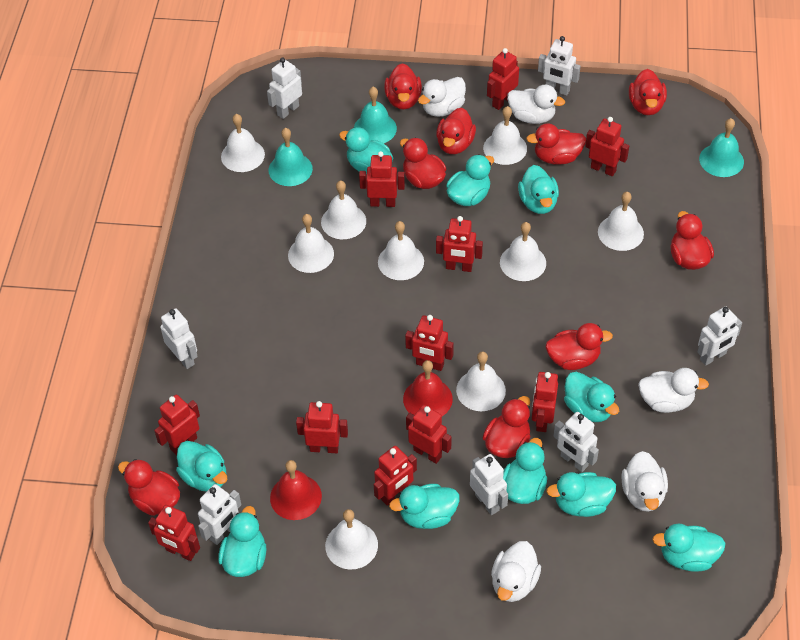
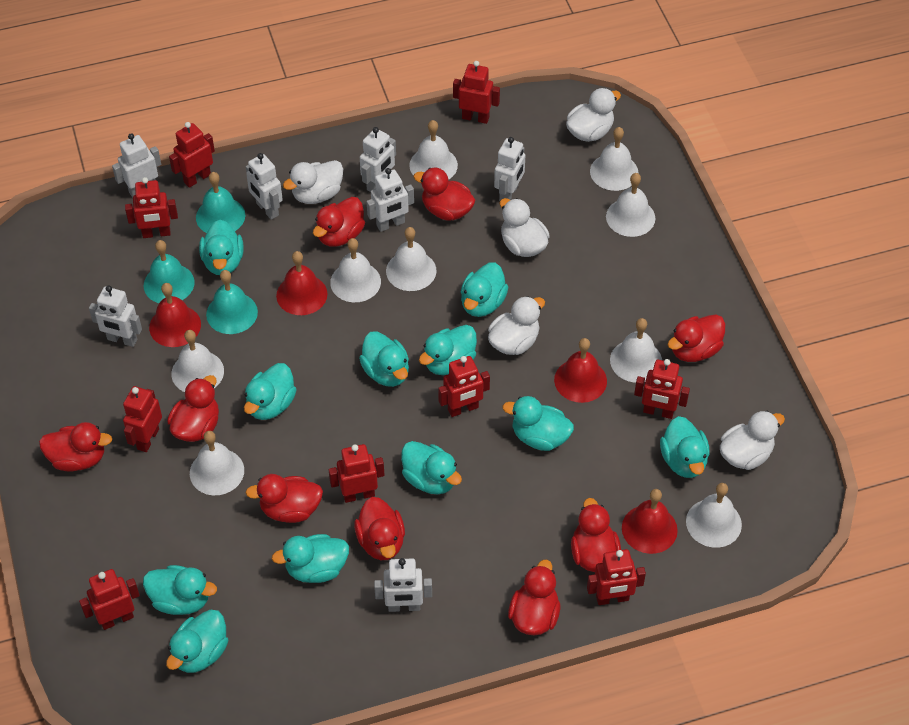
red bell: 2 -> 4
red robot: 11 -> 9
turquoise duck: 10 -> 11

